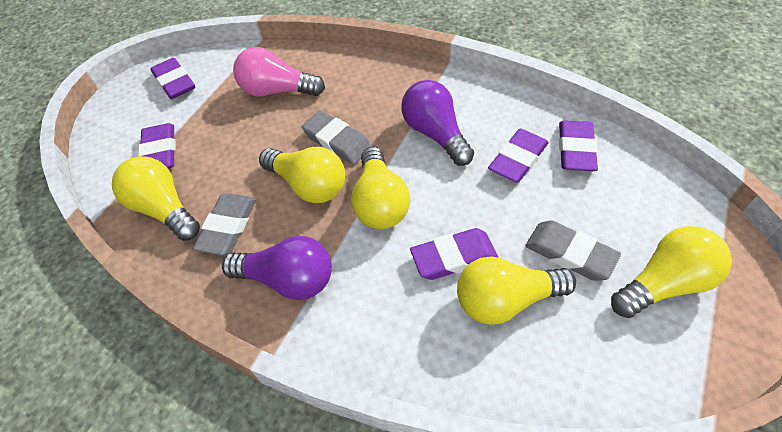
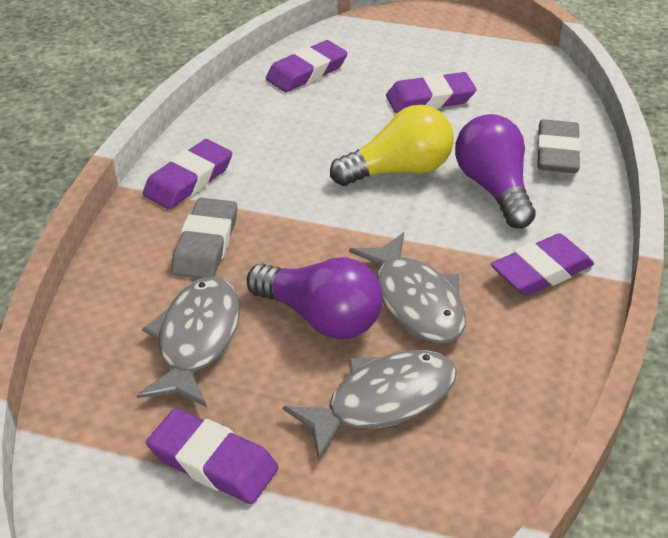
grey eraser: 3 -> 2
grey fish: 0 -> 3
pink light bulb: 1 -> 0
yellow light bulb: 5 -> 1

